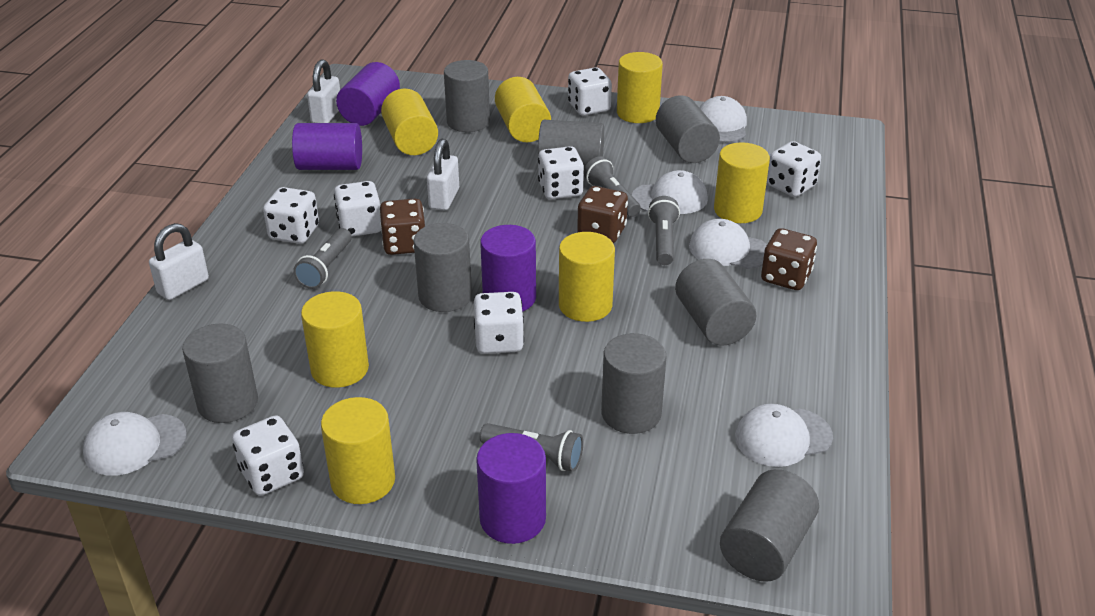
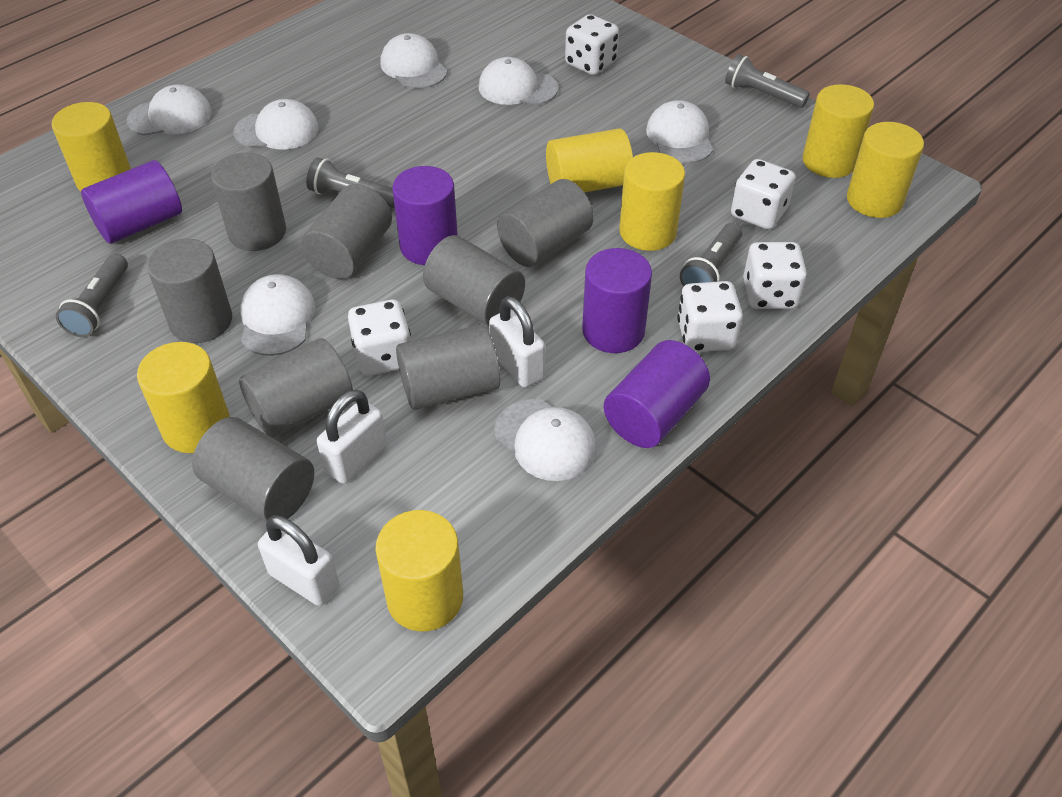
brown dice: 3 -> 0
white cap: 5 -> 7
white dice: 7 -> 5

